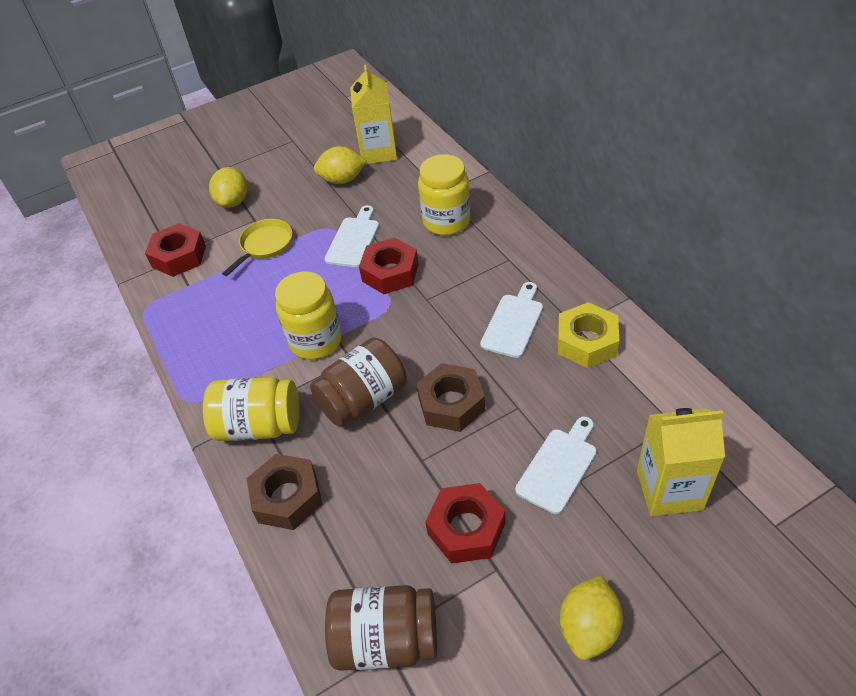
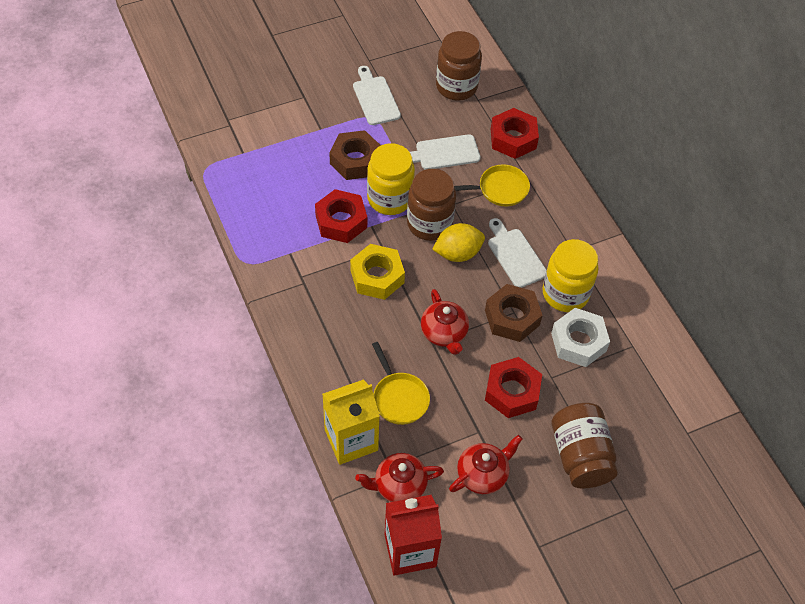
brown jar: 2 -> 3
red carton: 0 -> 1
red teapot: 0 -> 3
white nut: 0 -> 1
yellow carton: 2 -> 1
yellow jar: 3 -> 2
yellow lemon: 3 -> 1
yellow pan: 1 -> 2

